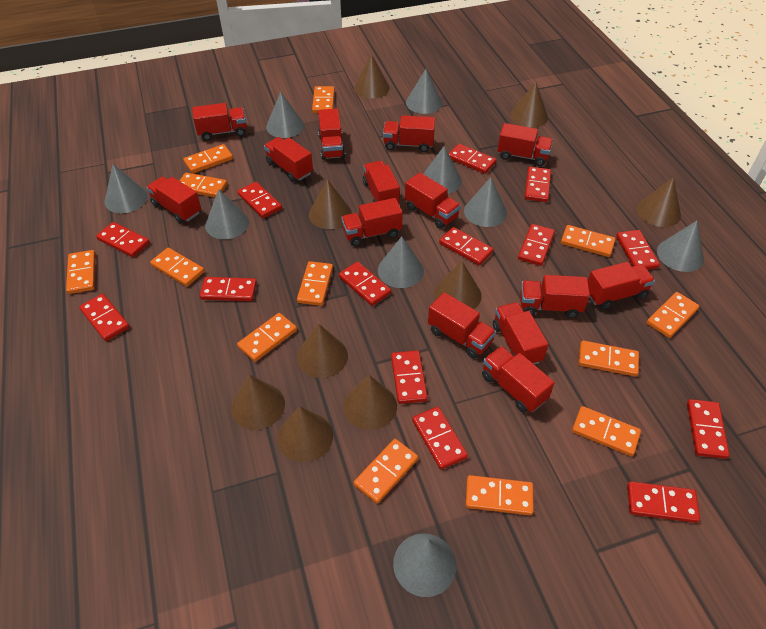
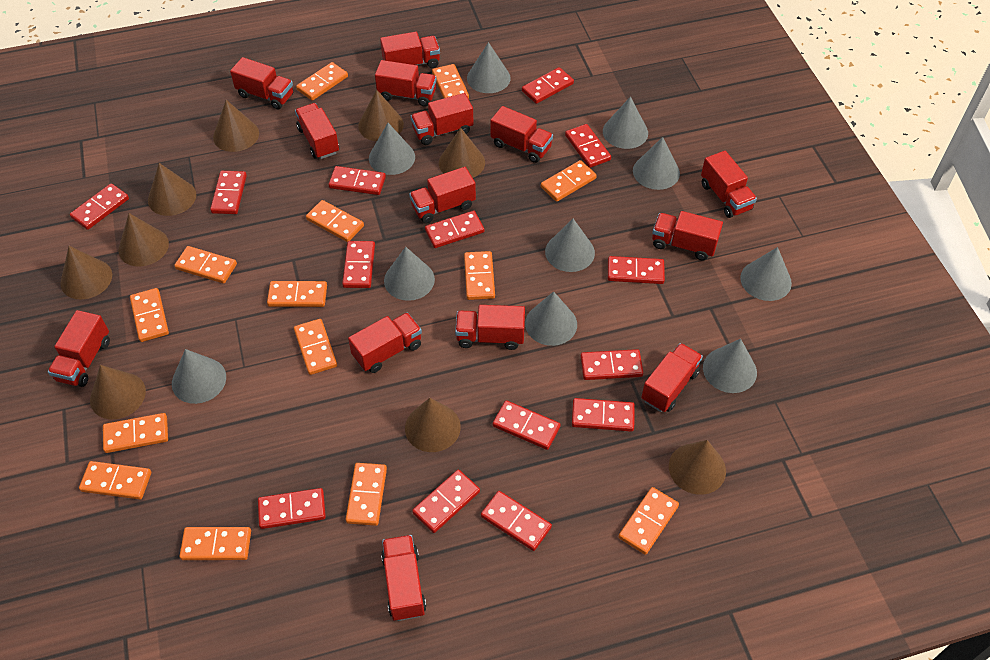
grey cone: 9 -> 10
orange domino: 13 -> 14

